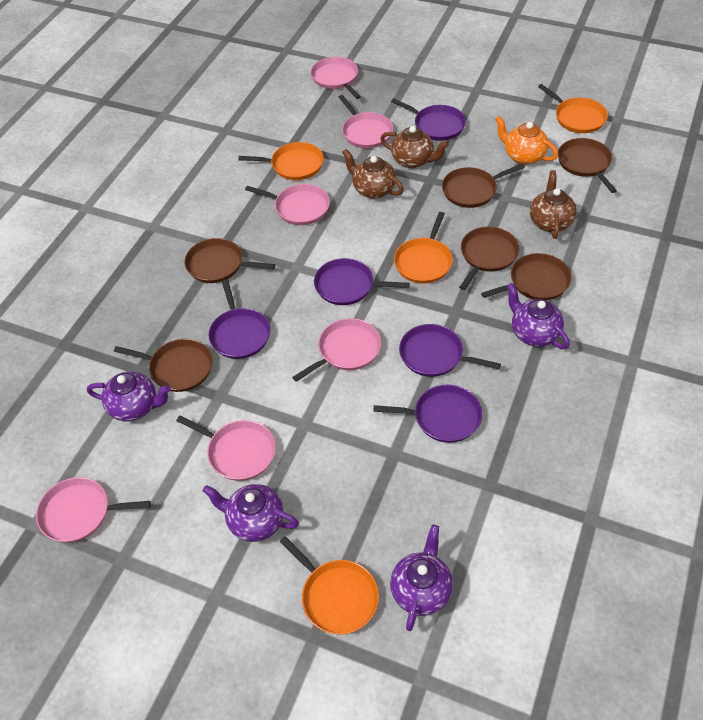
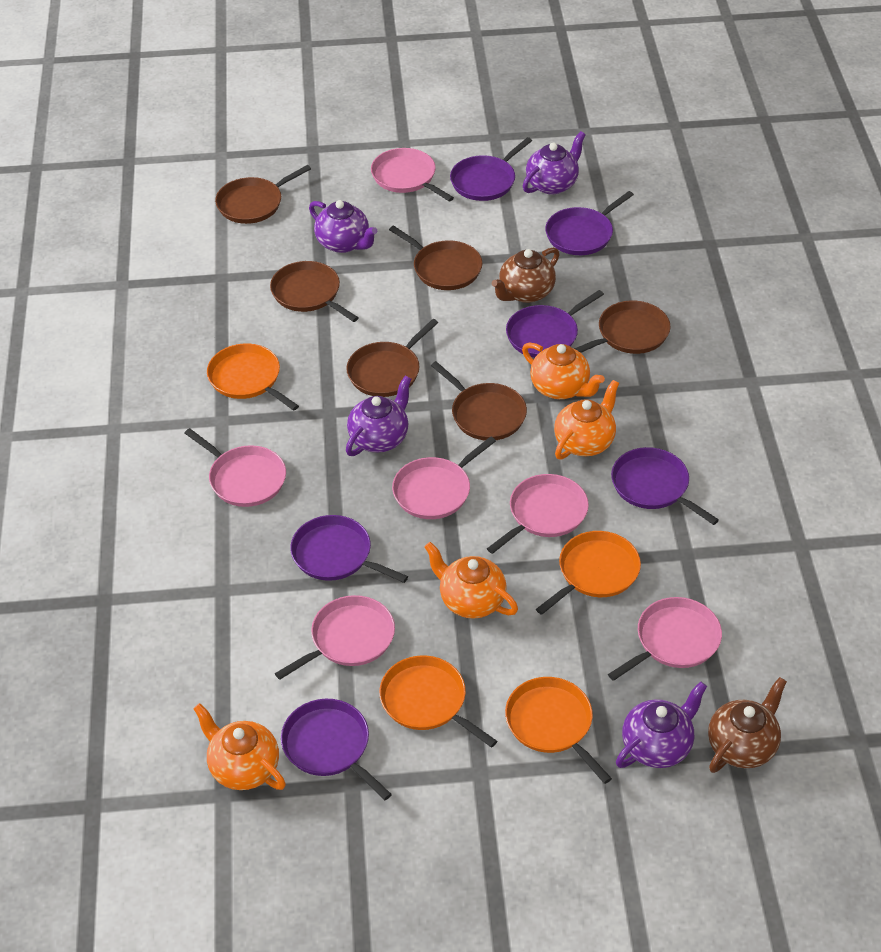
brown teapot: 3 -> 2
orange teapot: 1 -> 4
purple pan: 5 -> 6

